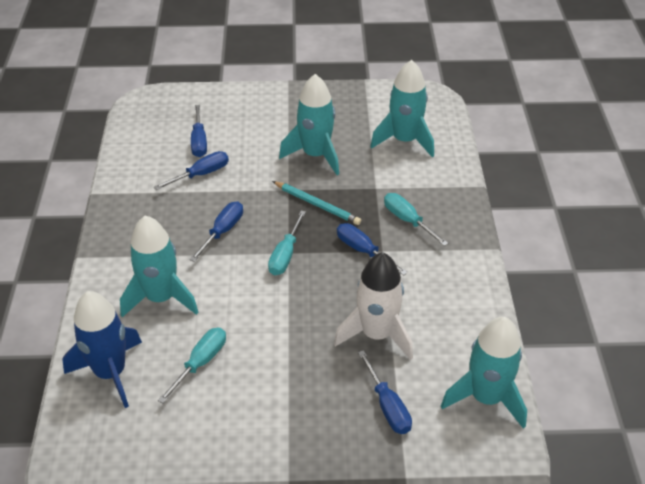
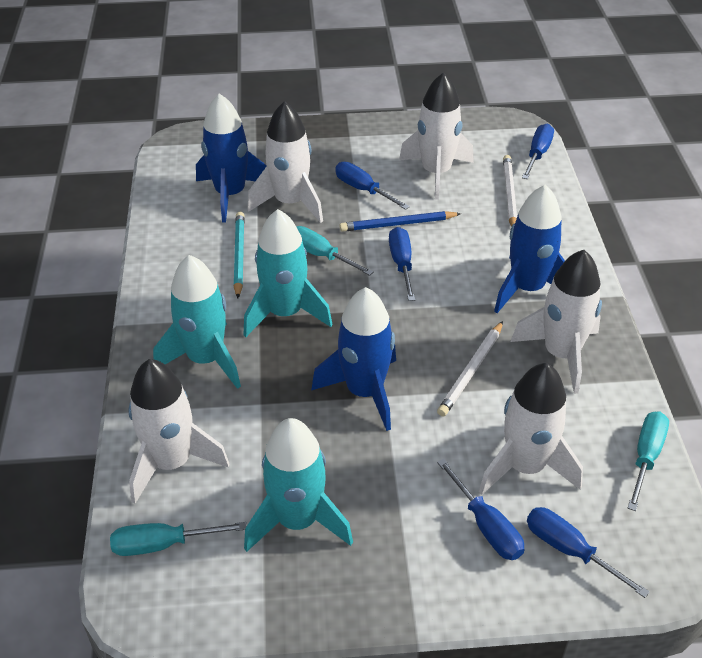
blue pencil: 0 -> 1
blue rocket: 1 -> 3
turquoise rocket: 4 -> 3
white pencil: 0 -> 2
white rocket: 1 -> 5

